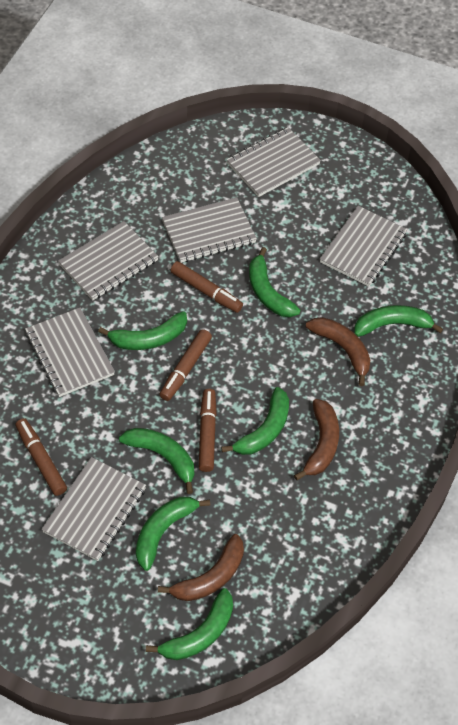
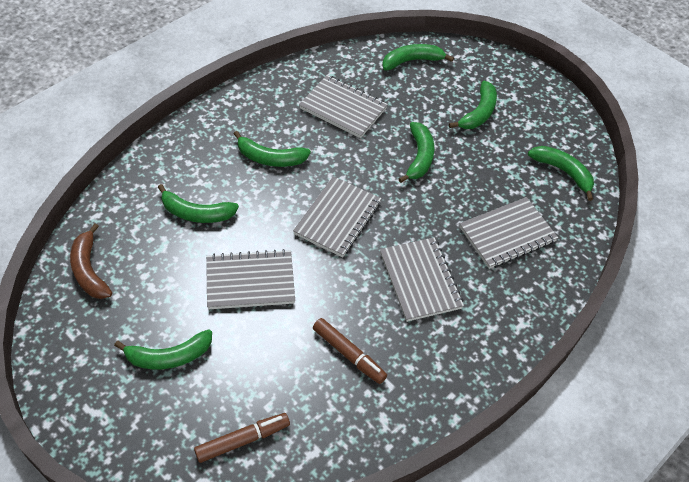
brown banana: 3 -> 1
brown marker: 4 -> 2
grey notebook: 6 -> 5

